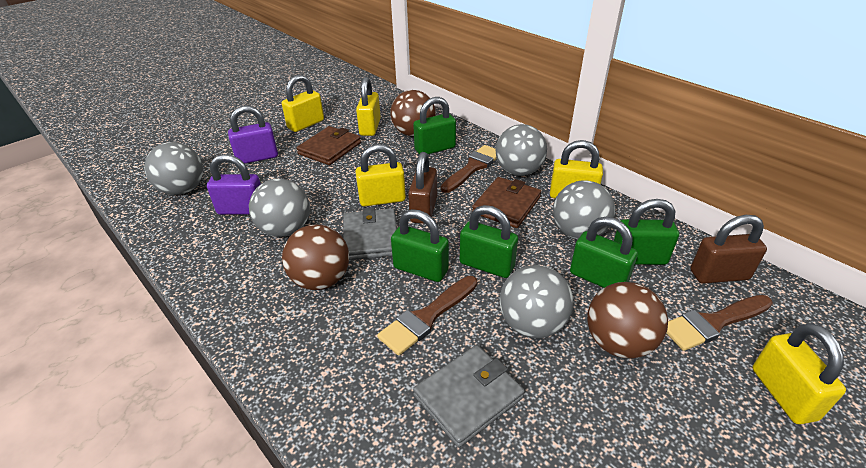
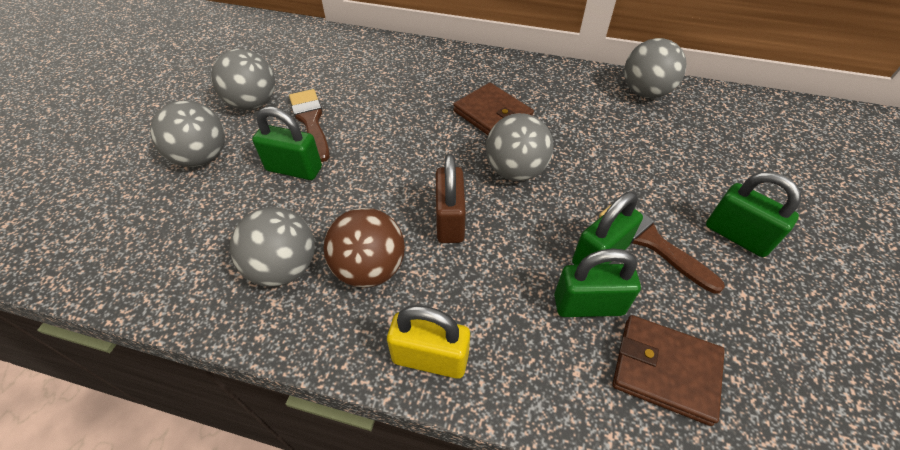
brown ball: 3 -> 1
brown brush: 3 -> 2
brown padlock: 2 -> 1
green padlock: 5 -> 4
grey wallet: 2 -> 0
purple padlock: 2 -> 0
yellow padlock: 5 -> 1

